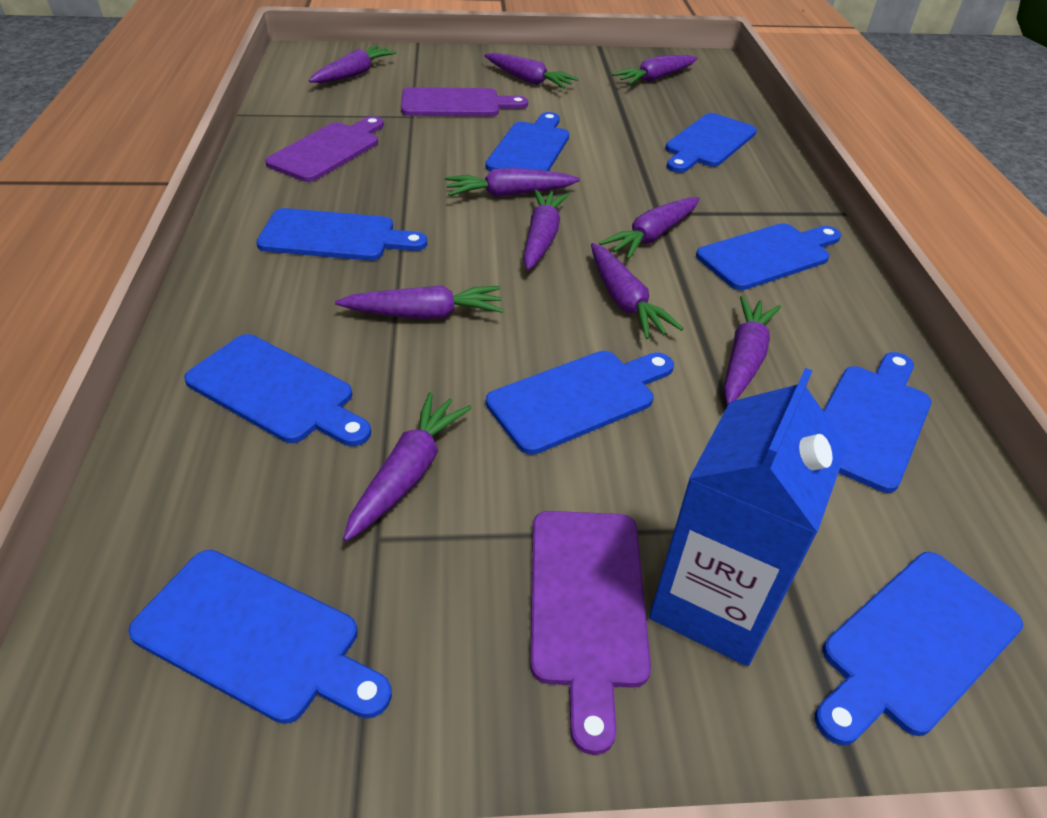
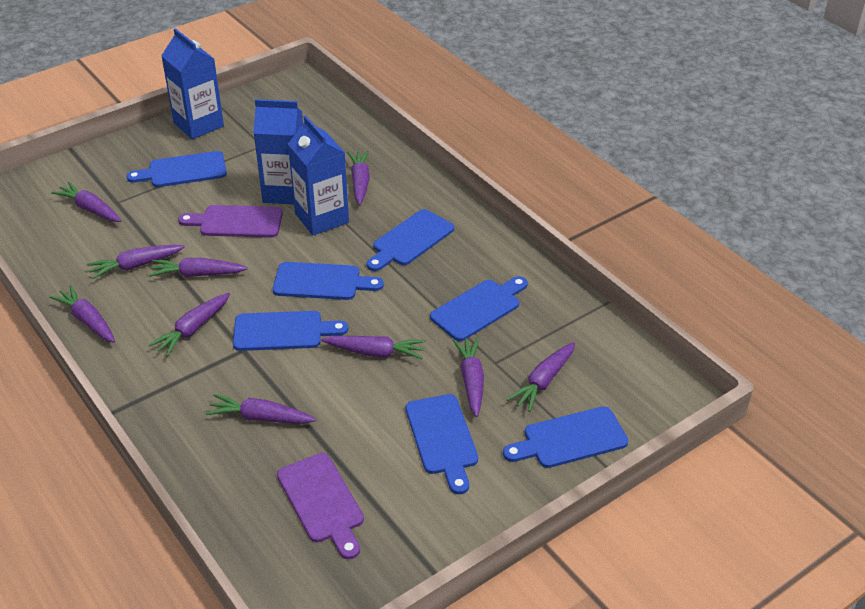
blue carton: 1 -> 3
blue cutting board: 9 -> 7
purple cutting board: 3 -> 2

